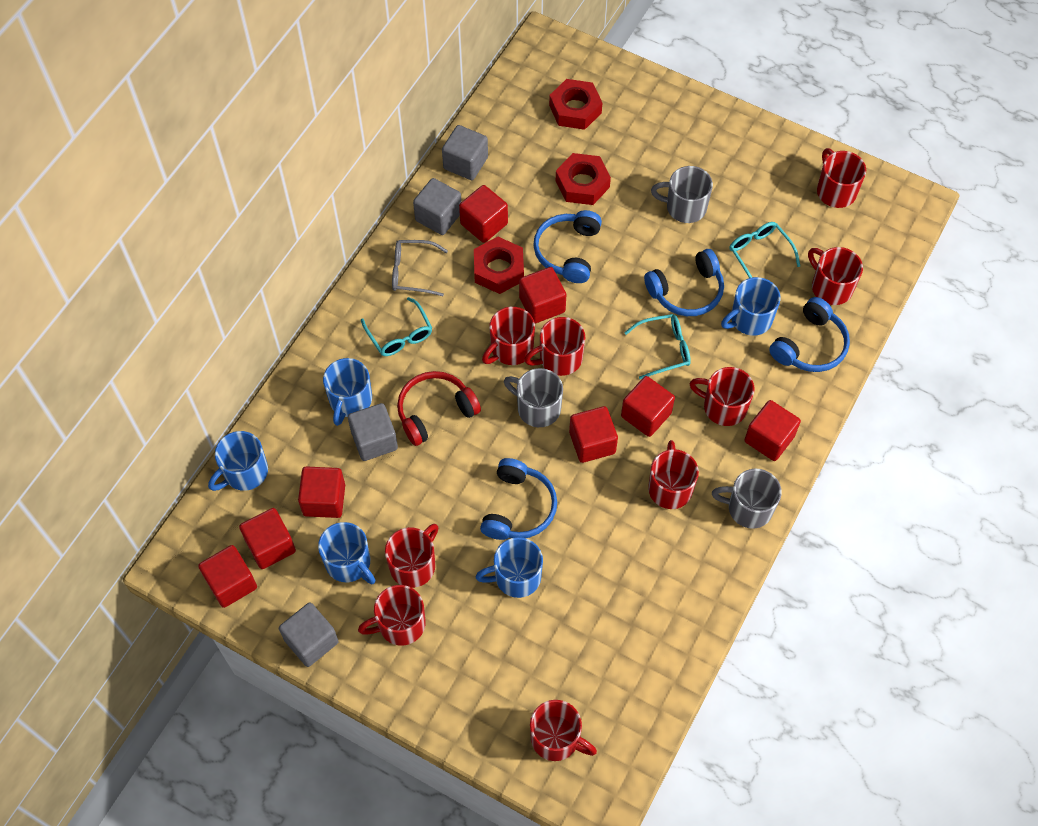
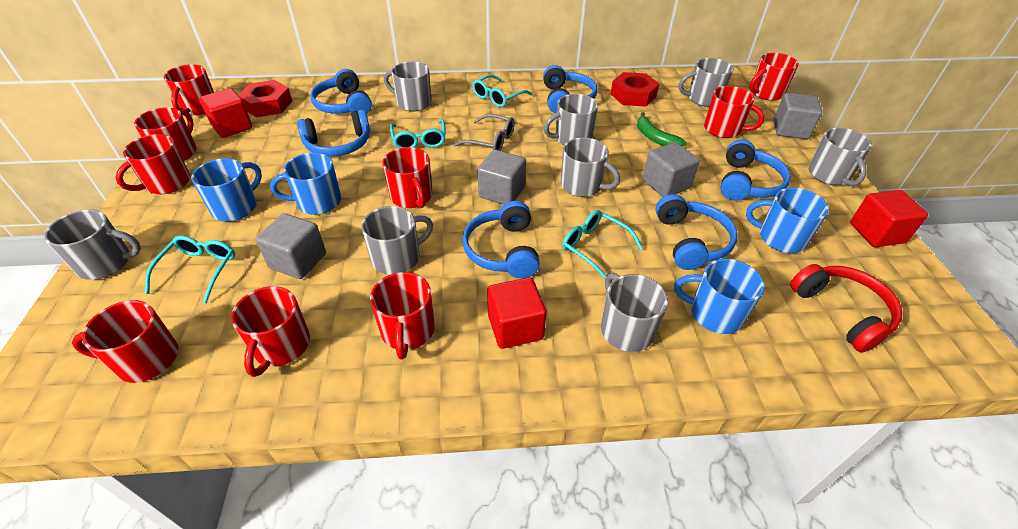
blue headphones: 4 -> 6
blue mug: 5 -> 4
green banana: 0 -> 1
grey mug: 3 -> 8
red cube: 8 -> 3
red nut: 3 -> 2
turquoise glasses: 3 -> 4

